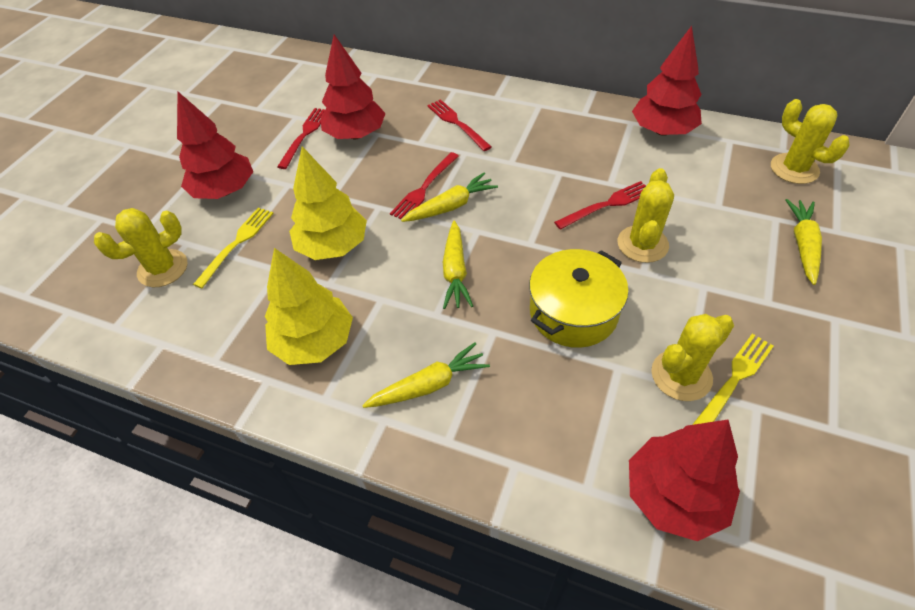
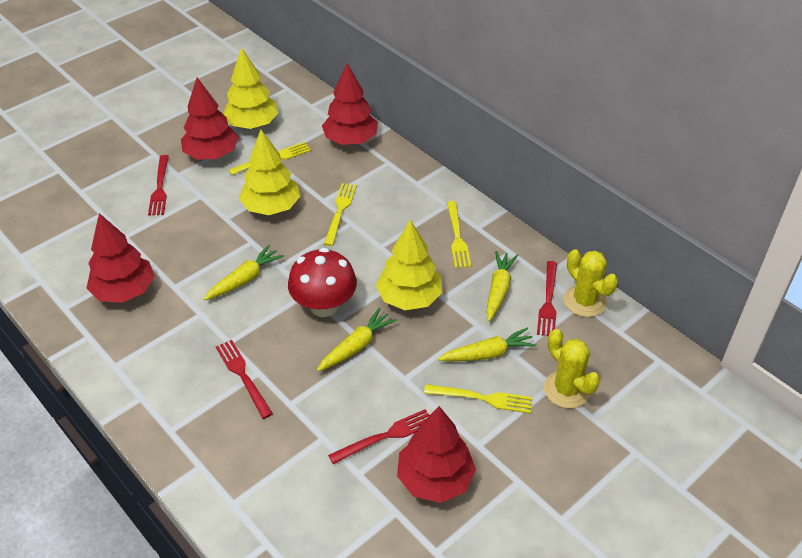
red mushroom: 0 -> 1
yellow cactus: 4 -> 2
yellow fork: 2 -> 4
yellow pot: 1 -> 0
yellow tree: 2 -> 3

